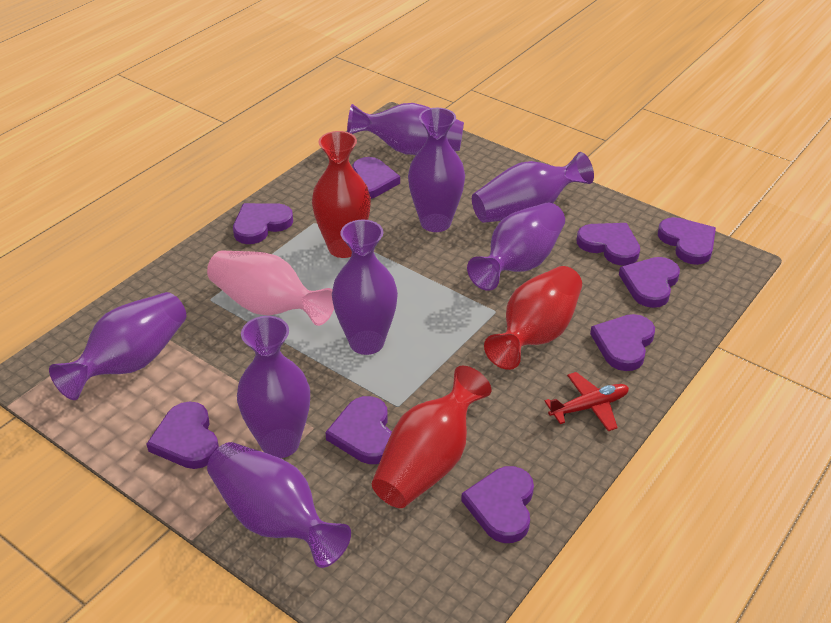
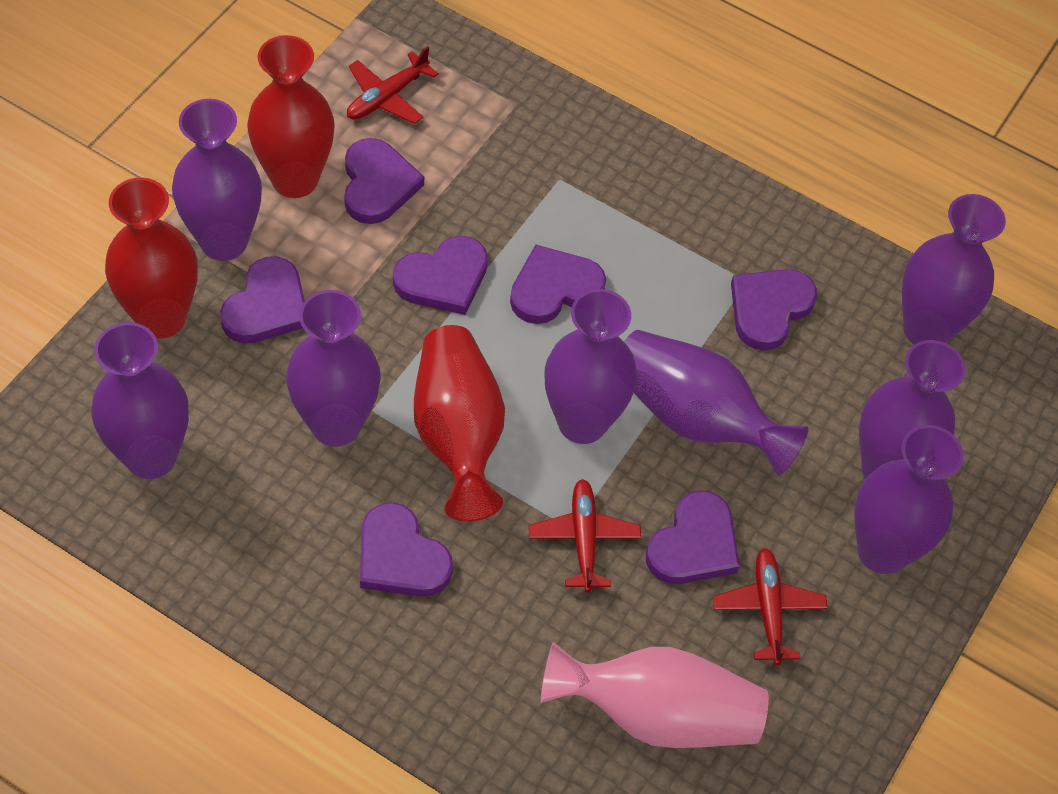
purple heart: 9 -> 7
red plane: 1 -> 3

